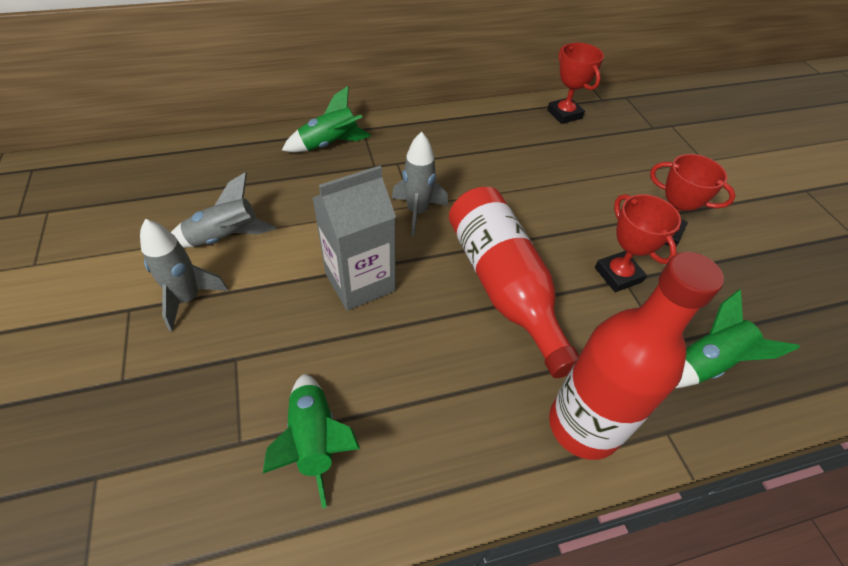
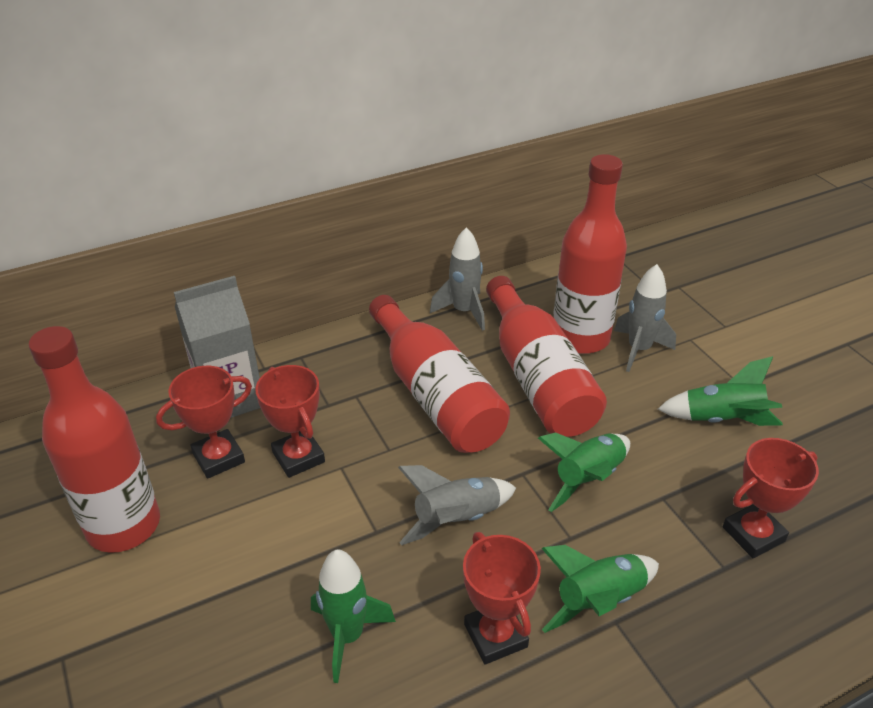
green rocket: 3 -> 4
red bottle: 2 -> 4
red trophy: 3 -> 4

